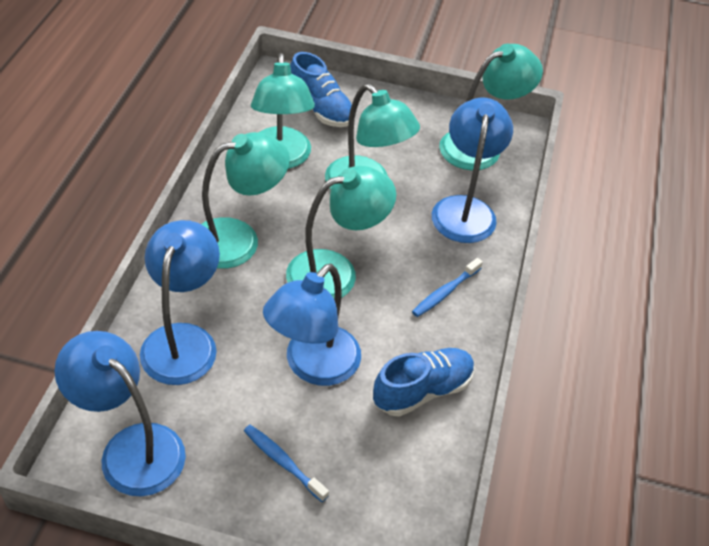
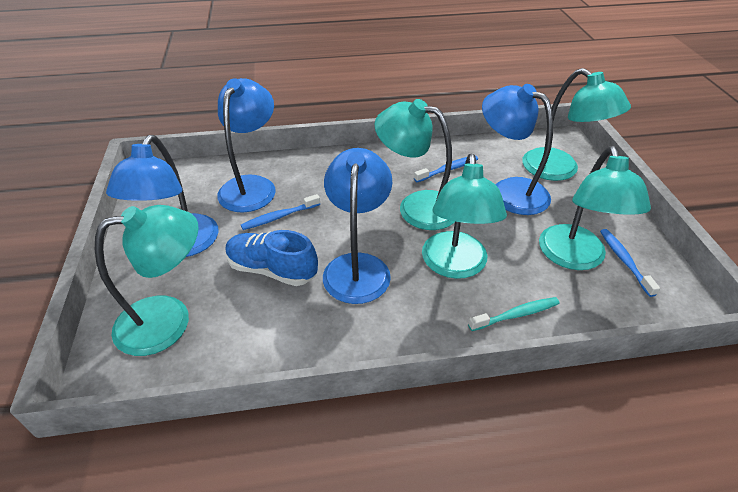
blue shoe: 2 -> 1
blue toothbrush: 2 -> 3
turquoise toothbrush: 0 -> 1

